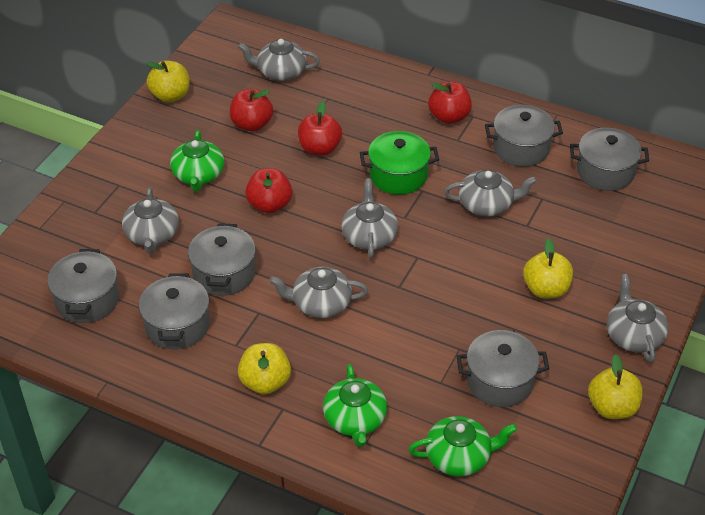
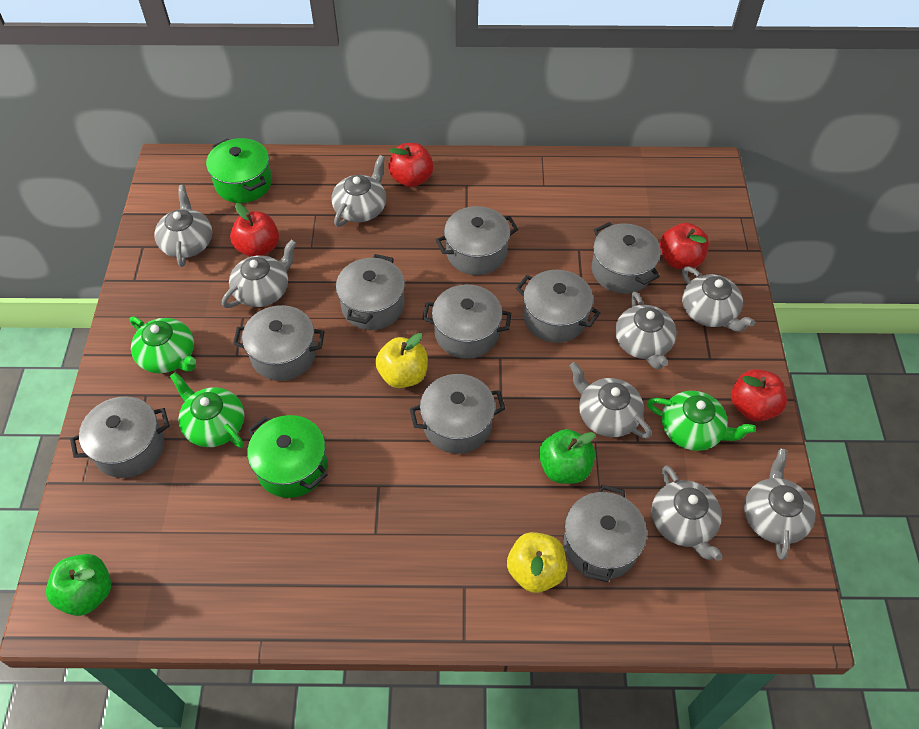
green apple: 0 -> 2
green pot: 1 -> 2
grey pot: 6 -> 9
grey teapot: 6 -> 8
yellow apple: 4 -> 2

